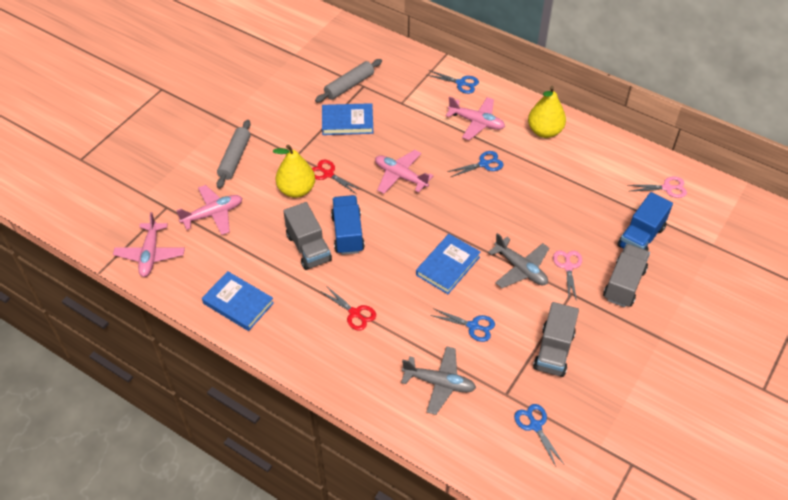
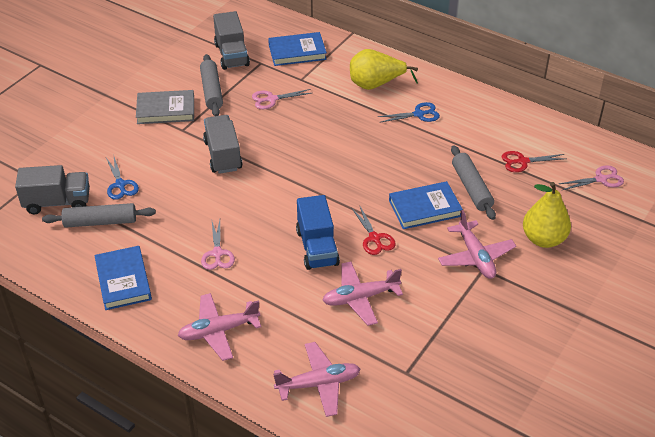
blue scissors: 4 -> 2
blue truck: 2 -> 1
grey book: 0 -> 1
grey plane: 2 -> 0
grey rolling pin: 2 -> 3
pink scissors: 2 -> 3

